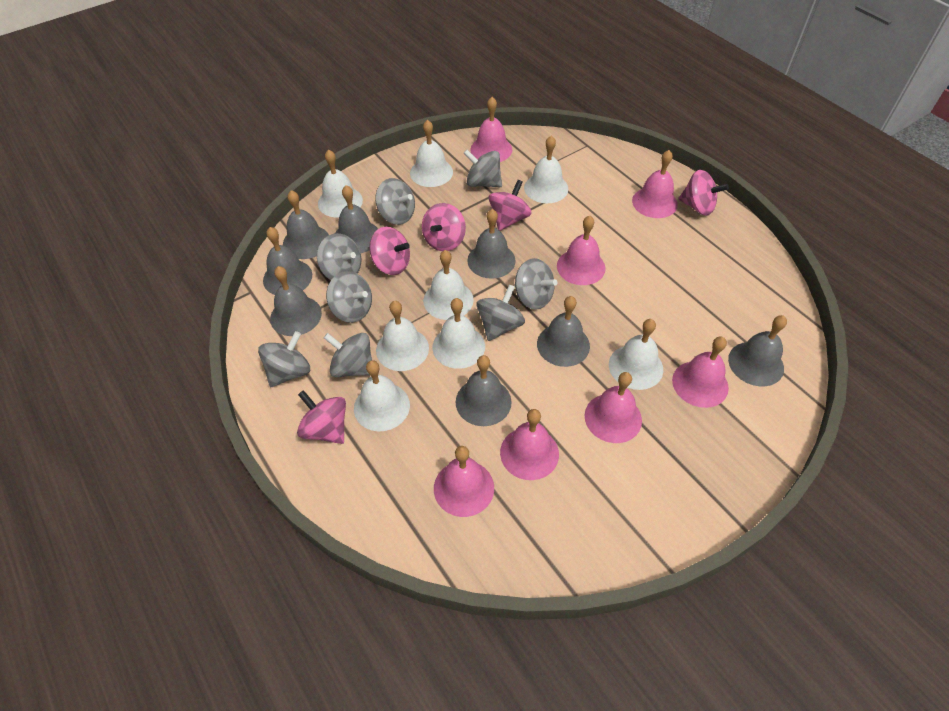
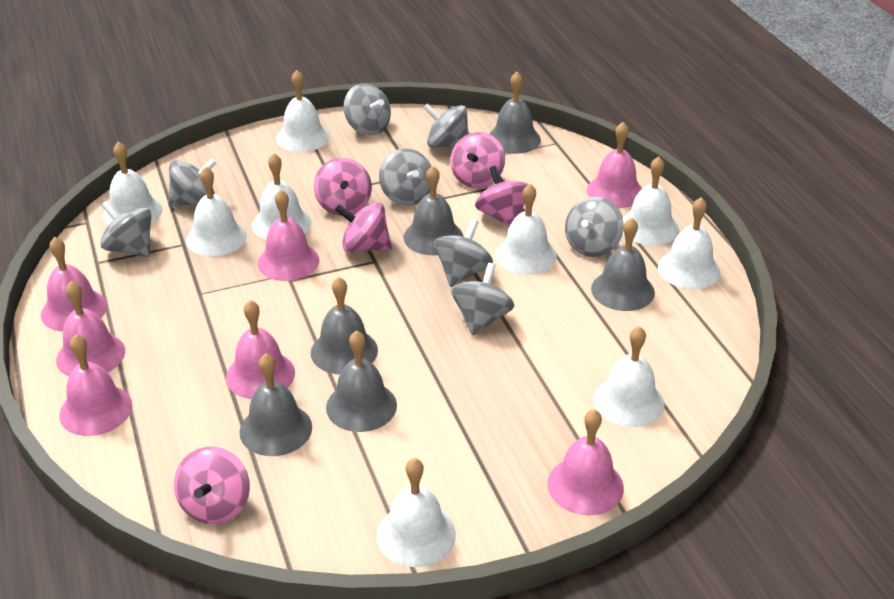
grey bell: 8 -> 6
white bell: 8 -> 9

